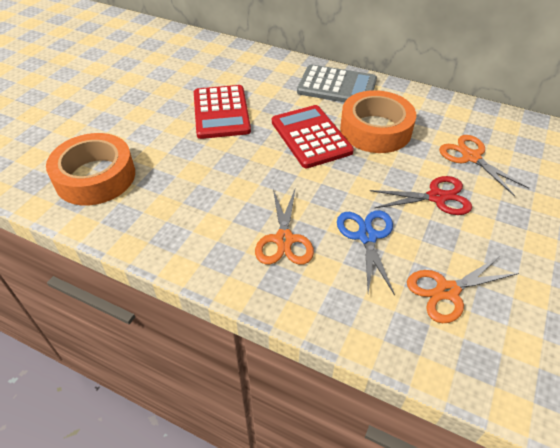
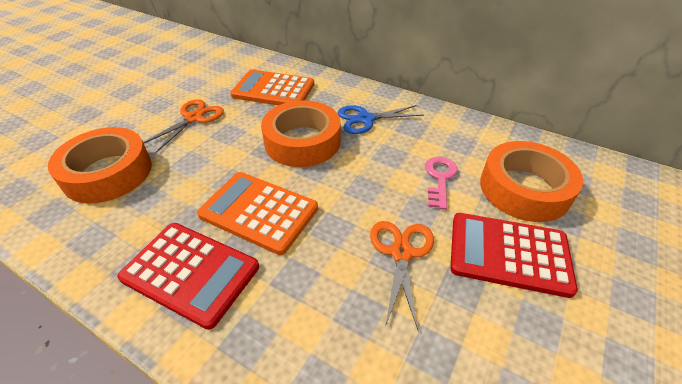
grey calculator: 1 -> 0
orange calculator: 0 -> 2
orange scissors: 3 -> 2
orange tape: 2 -> 3
pink key: 0 -> 1
red scissors: 1 -> 0

